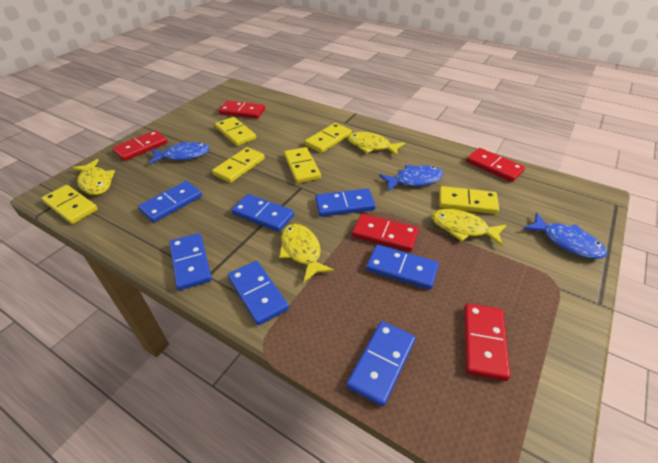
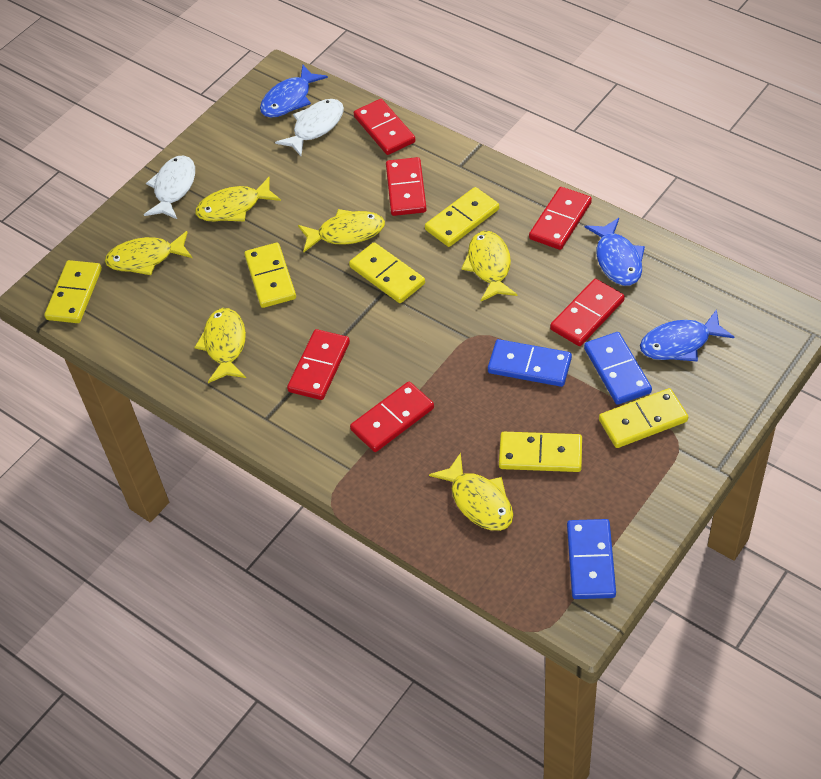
blue domino: 7 -> 3
red domino: 5 -> 6
white fish: 0 -> 2
yellow fish: 4 -> 6

